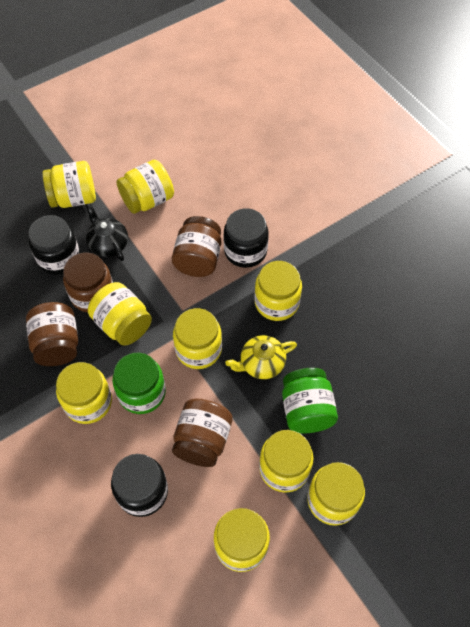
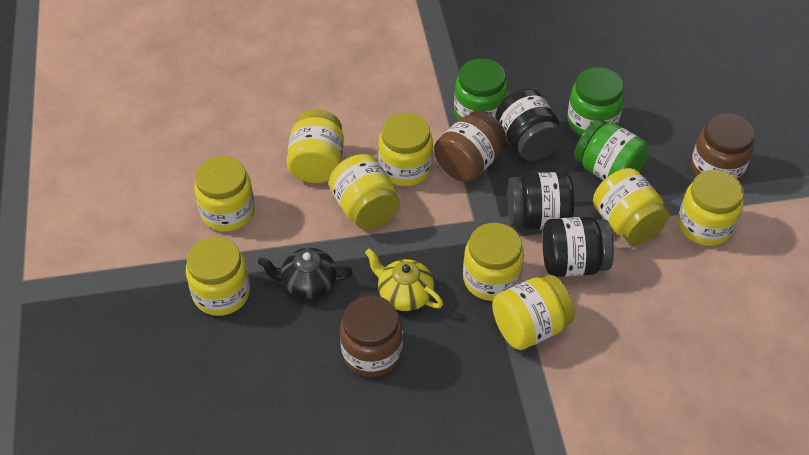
brown jar: 4 -> 3
green jar: 2 -> 3

